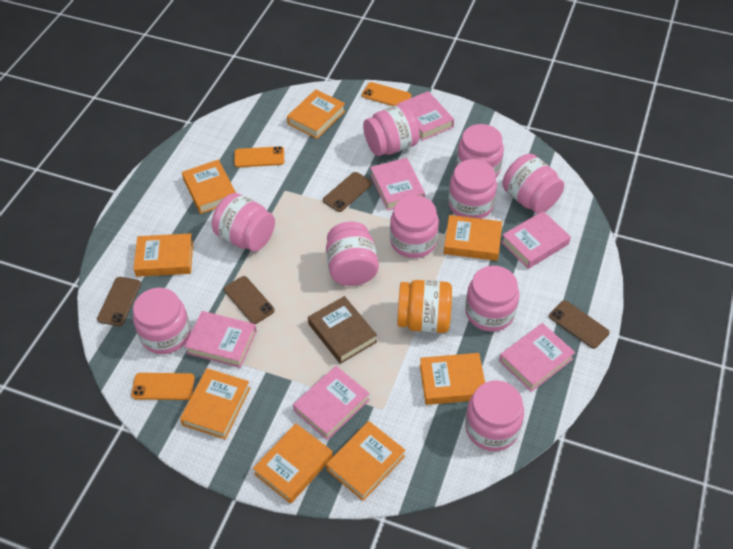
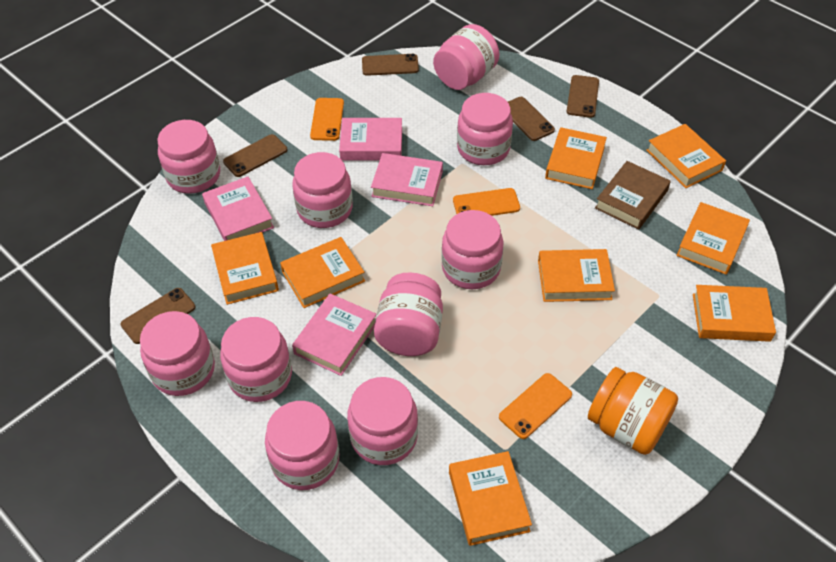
brown phone: 4 -> 5
pink book: 6 -> 4

